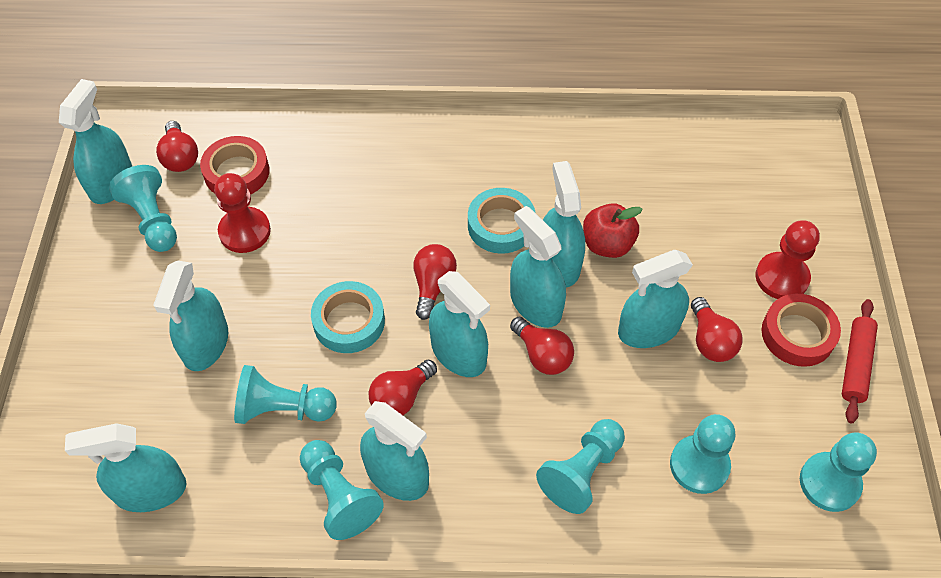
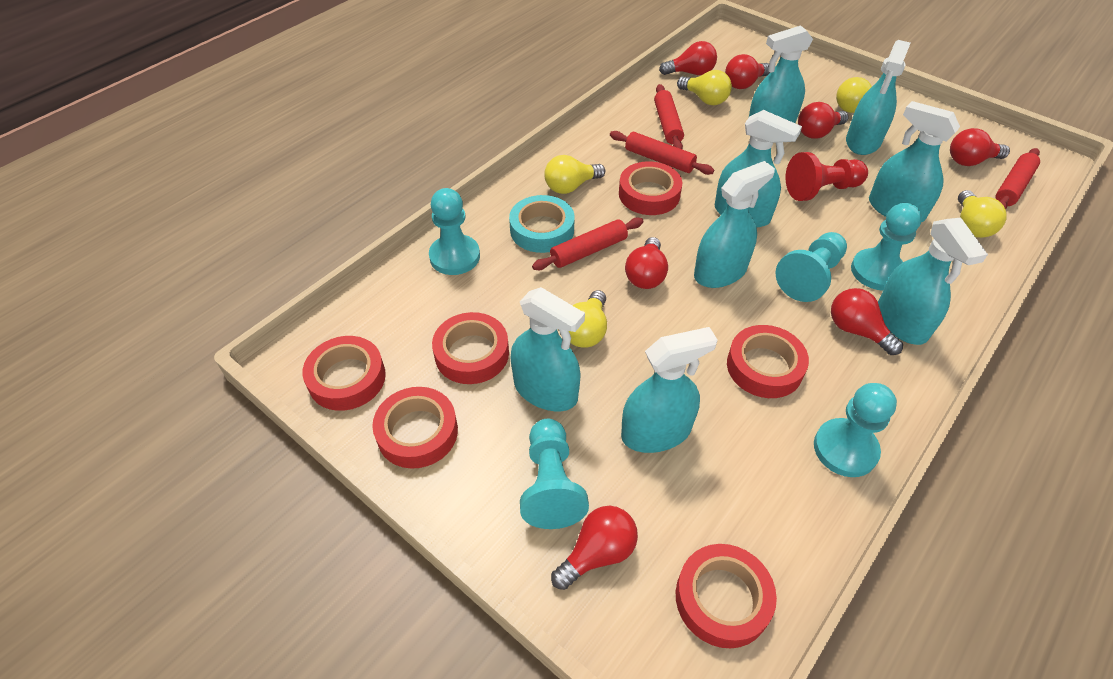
red apple: 1 -> 0
red light bulb: 5 -> 7
red pawn: 2 -> 1
red rolling pin: 1 -> 4
red tape: 2 -> 6
turquoise pawn: 6 -> 5
turquoise tape: 2 -> 1
yellow light bulb: 0 -> 5

